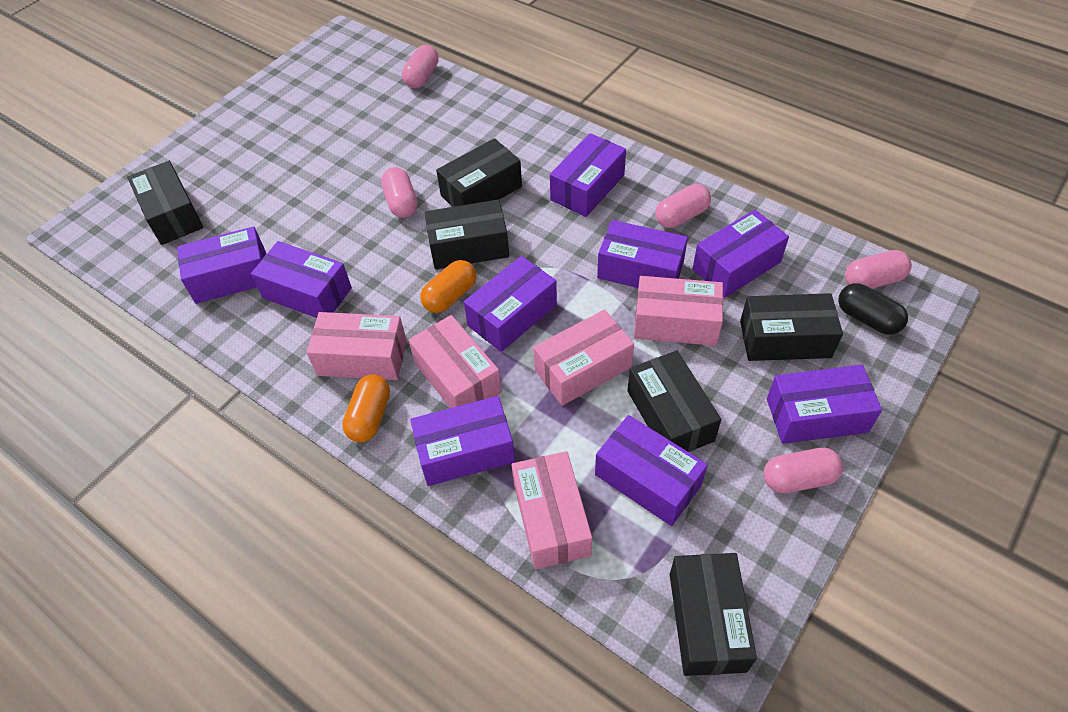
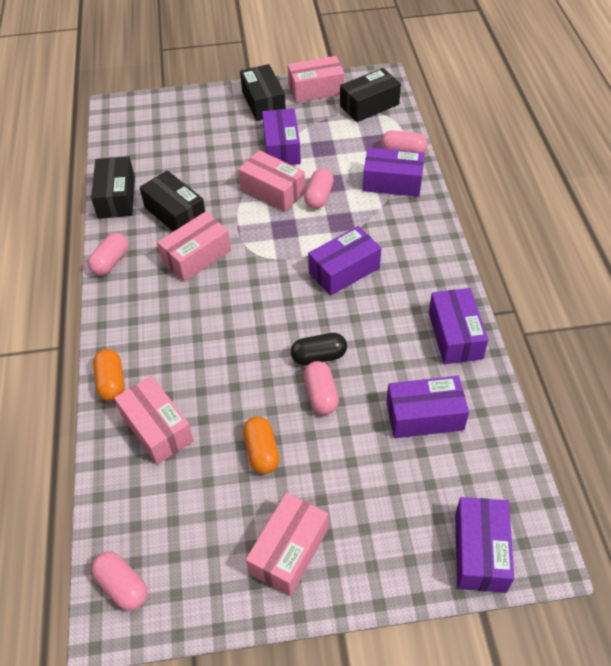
black box: 6 -> 4
purple box: 9 -> 6

